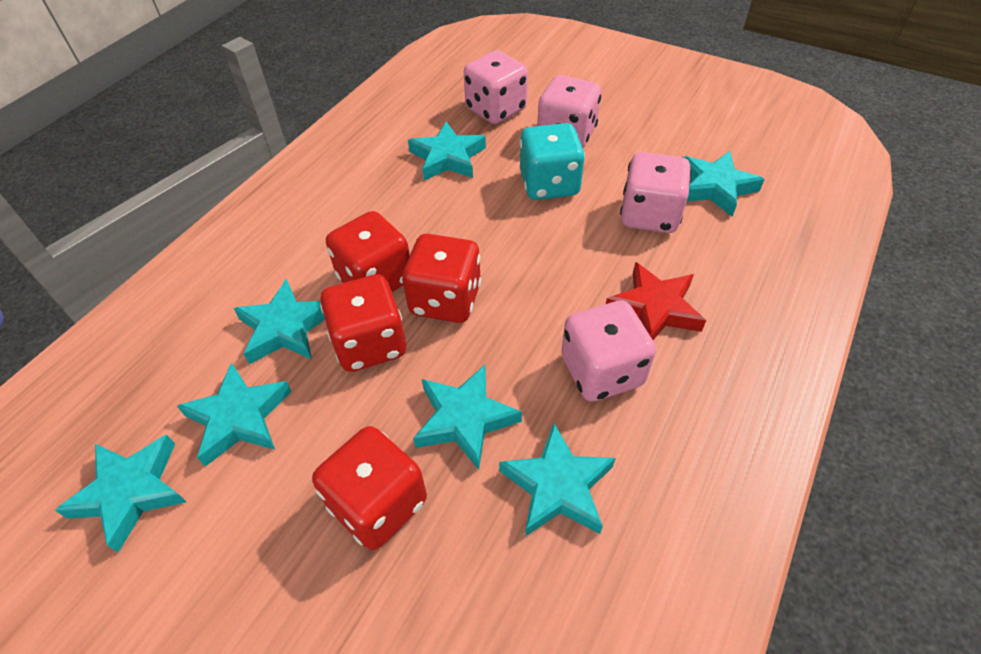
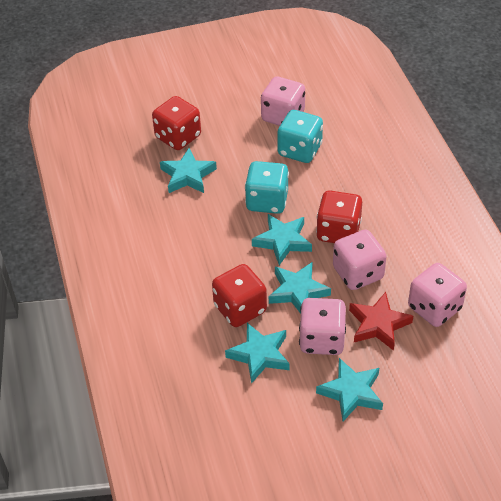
red dice: 4 -> 3
turquoise dice: 1 -> 2
turquoise star: 7 -> 5

